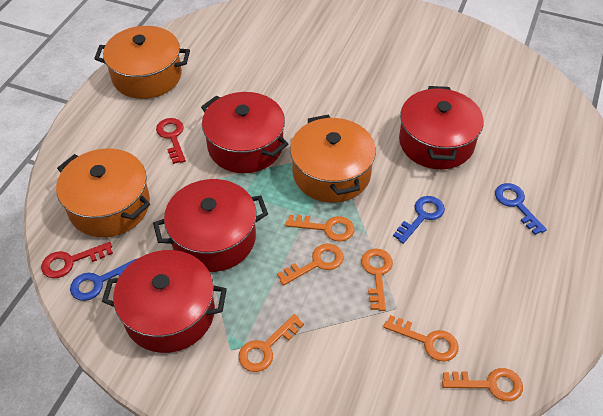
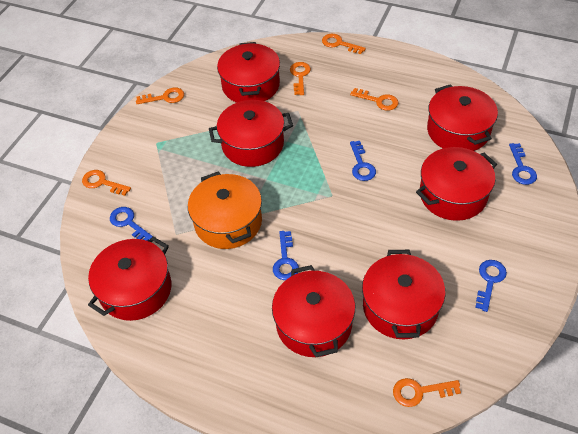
blue key: 3 -> 5
orange pot: 3 -> 1
red key: 2 -> 0
red pot: 4 -> 7

